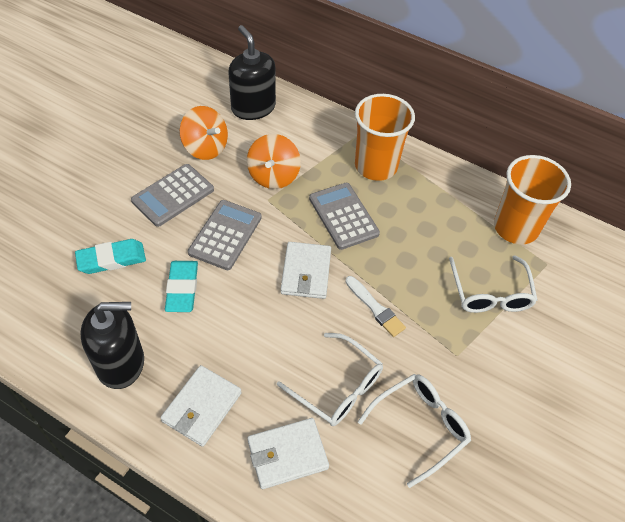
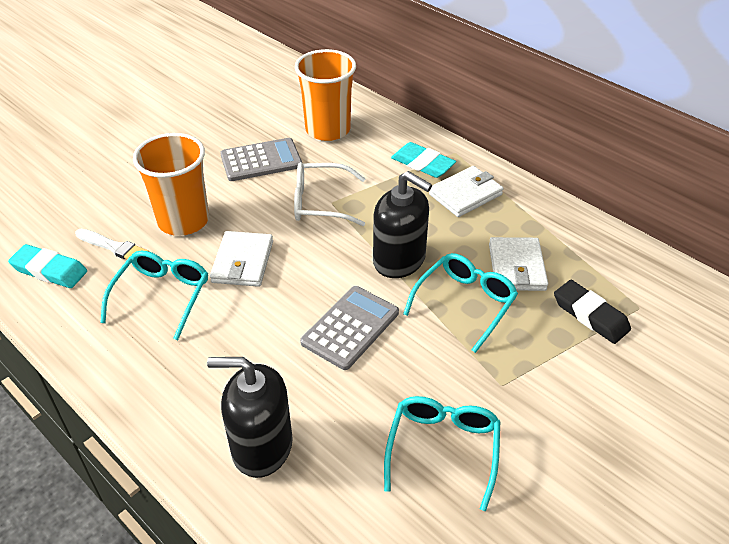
black eraser: 0 -> 1
grey calculator: 3 -> 2
orange spinning top: 2 -> 0
turquoise glasses: 0 -> 3
white glasses: 3 -> 1

